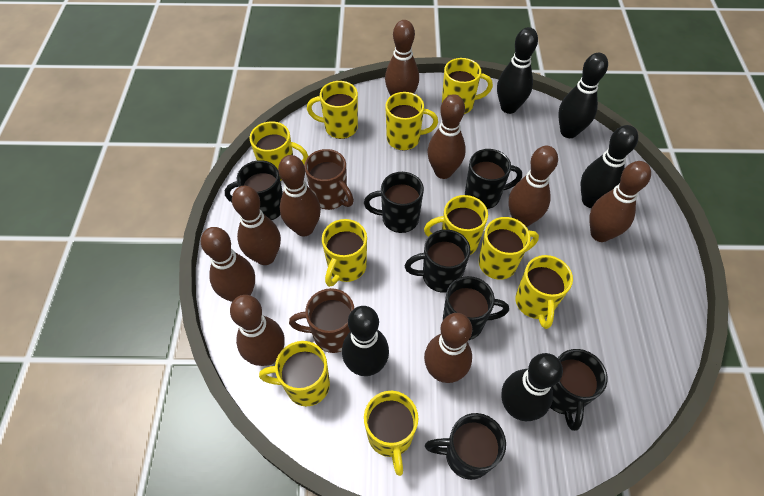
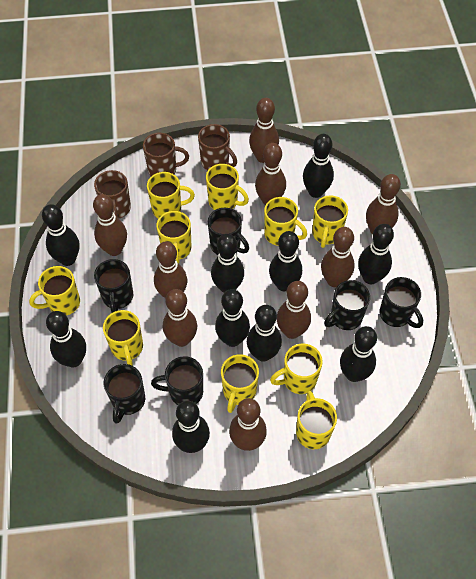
black bowling pin: 5 -> 10
black mug: 7 -> 6
brown mug: 2 -> 3

